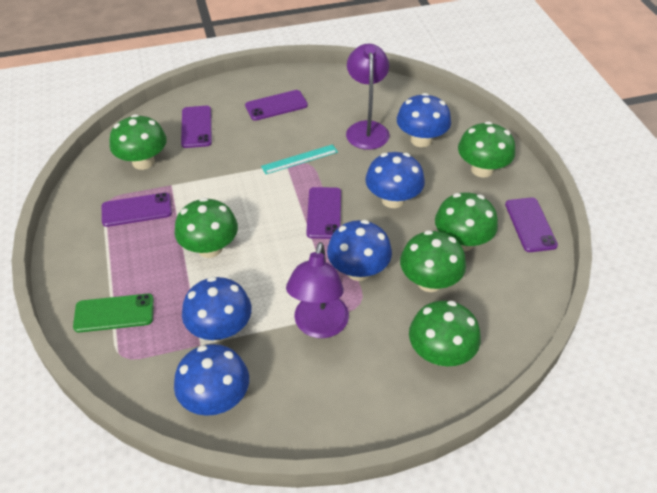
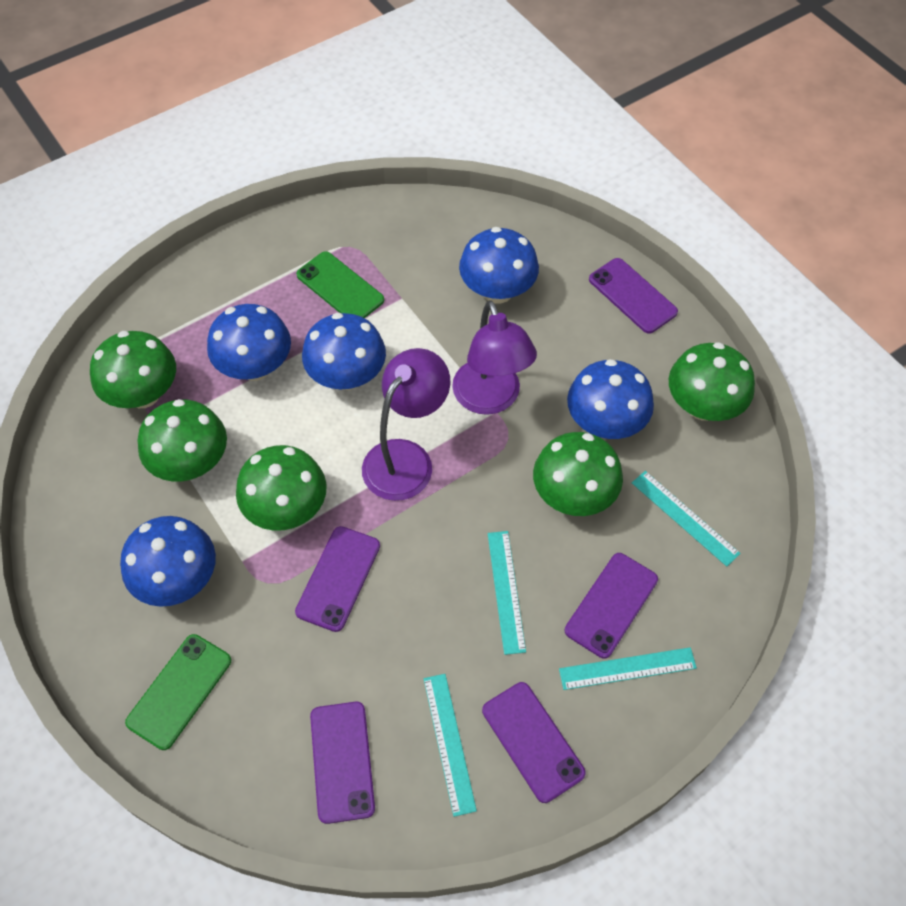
green mushroom: 6 -> 5
green phone: 1 -> 2
turquoise ruler: 1 -> 4

